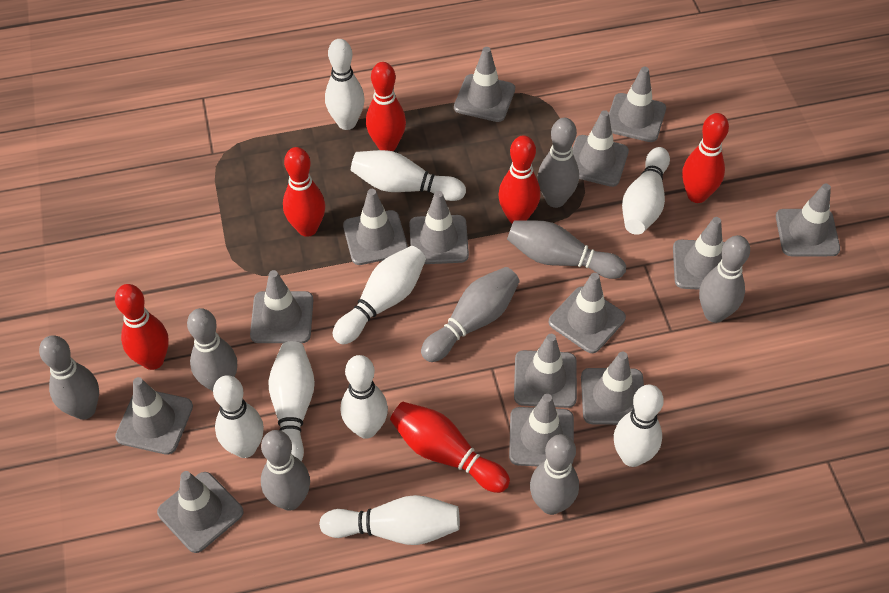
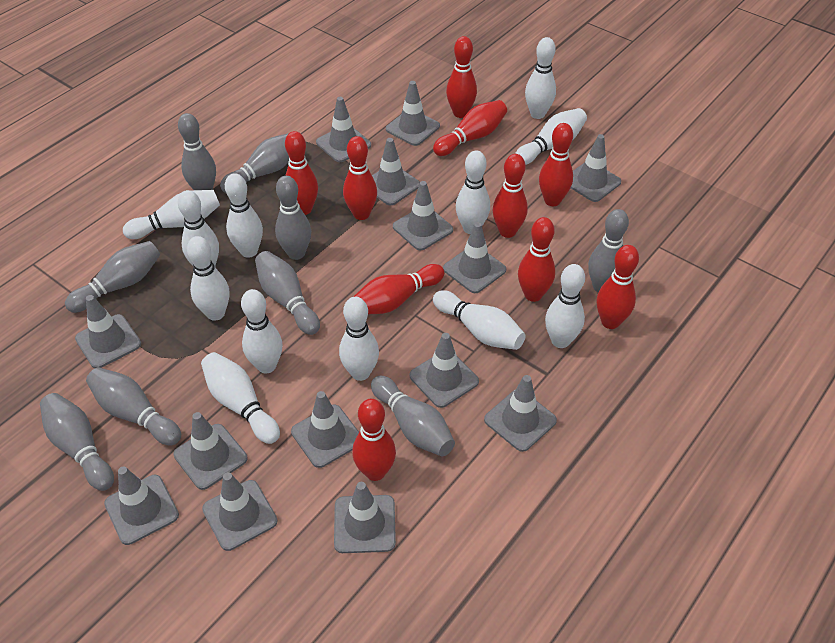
grey bowling pin: 8 -> 9
red bowling pin: 6 -> 10
white bowling pin: 9 -> 12

